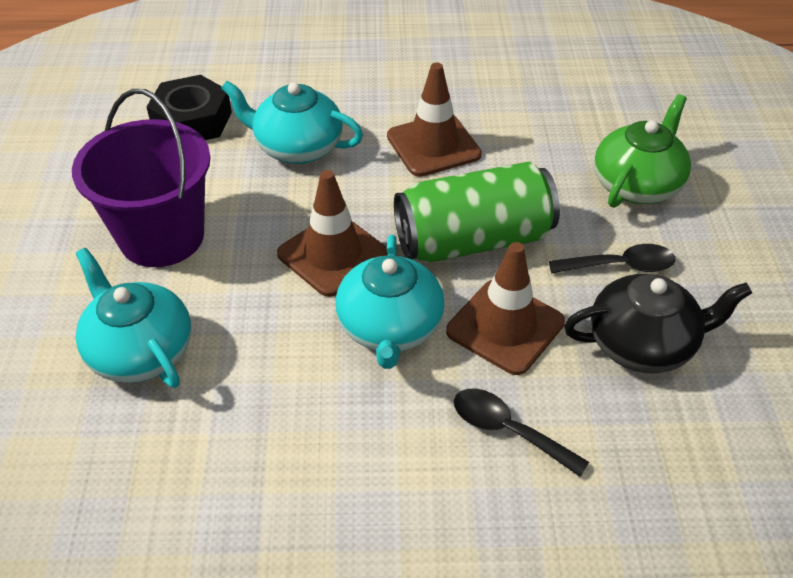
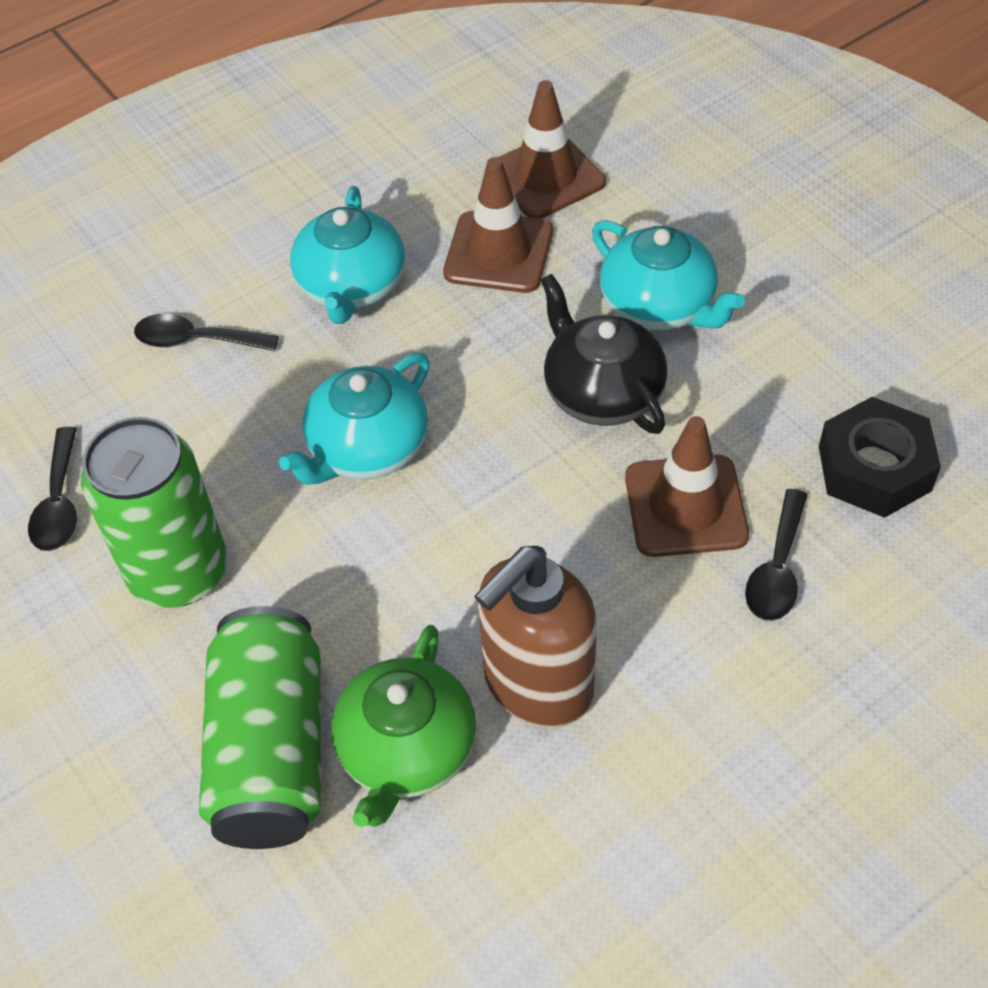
black spoon: 2 -> 3
brown soap dispenser: 0 -> 1
green can: 1 -> 2
purple bucket: 1 -> 0

